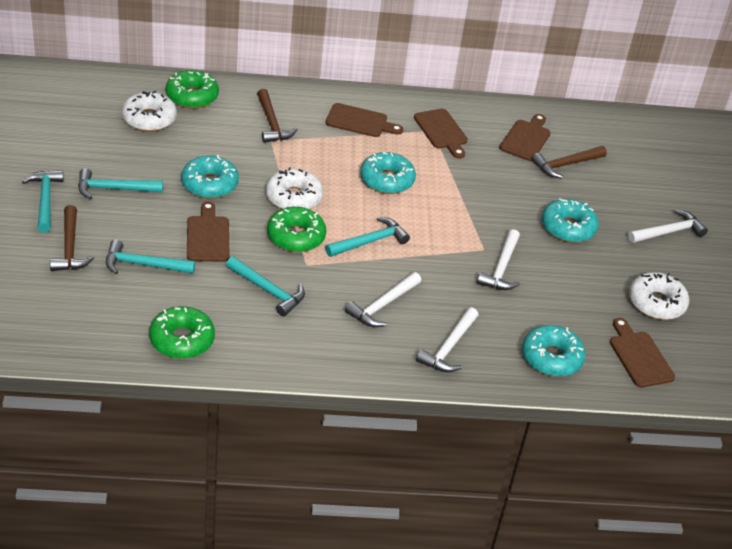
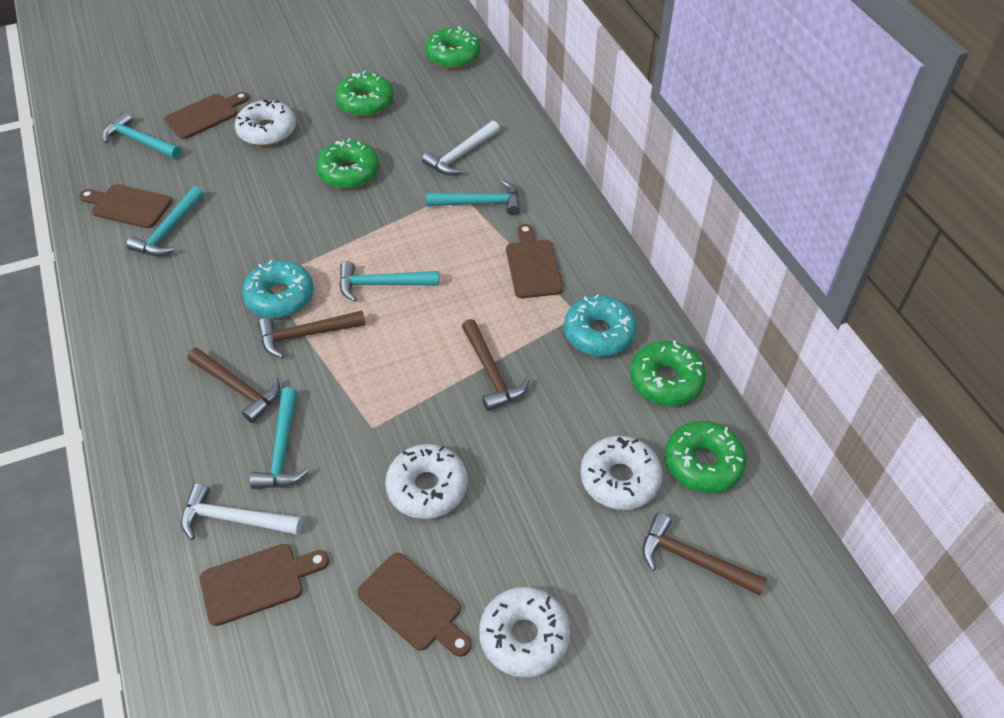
brown hammer: 3 -> 4
green donut: 3 -> 5
turquoise donut: 4 -> 2
white donut: 3 -> 4
white hammer: 4 -> 2

